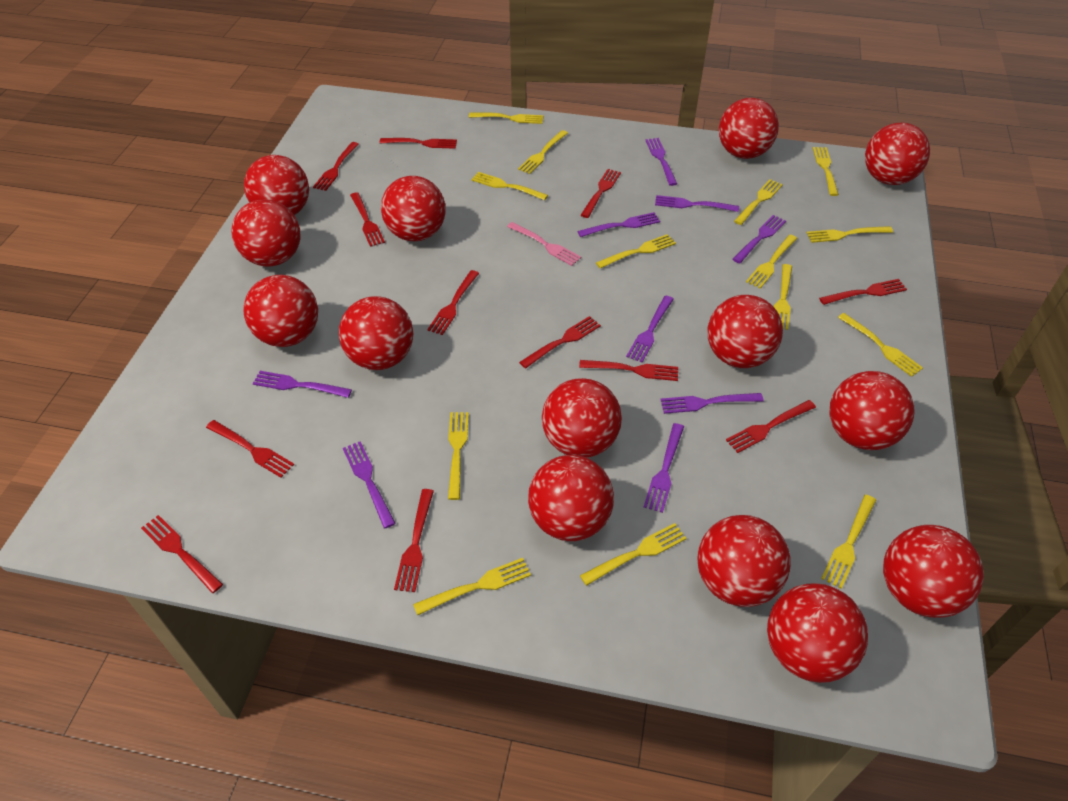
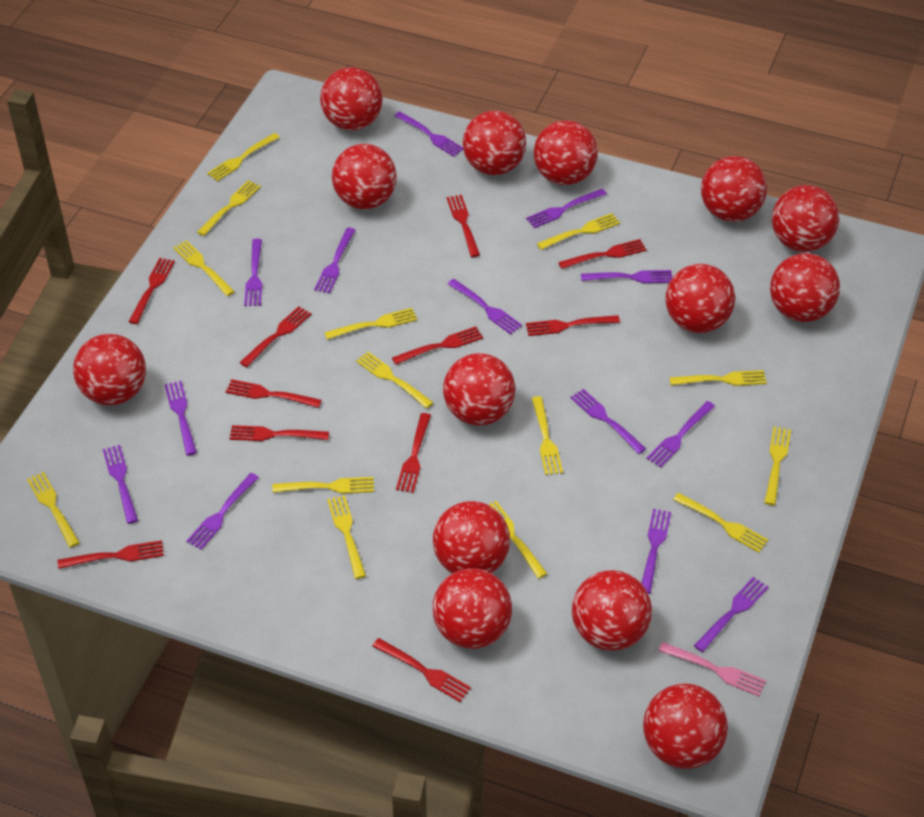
purple fork: 9 -> 13
red fork: 12 -> 11

